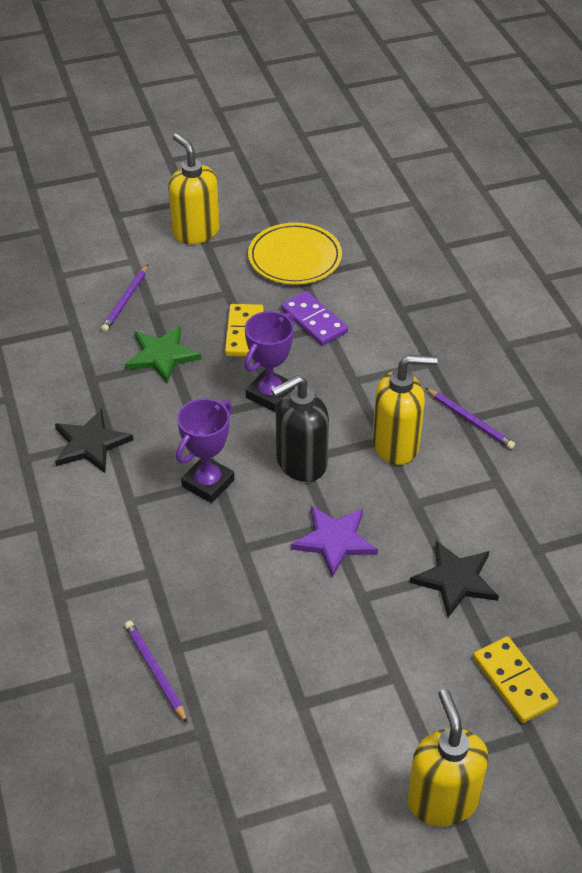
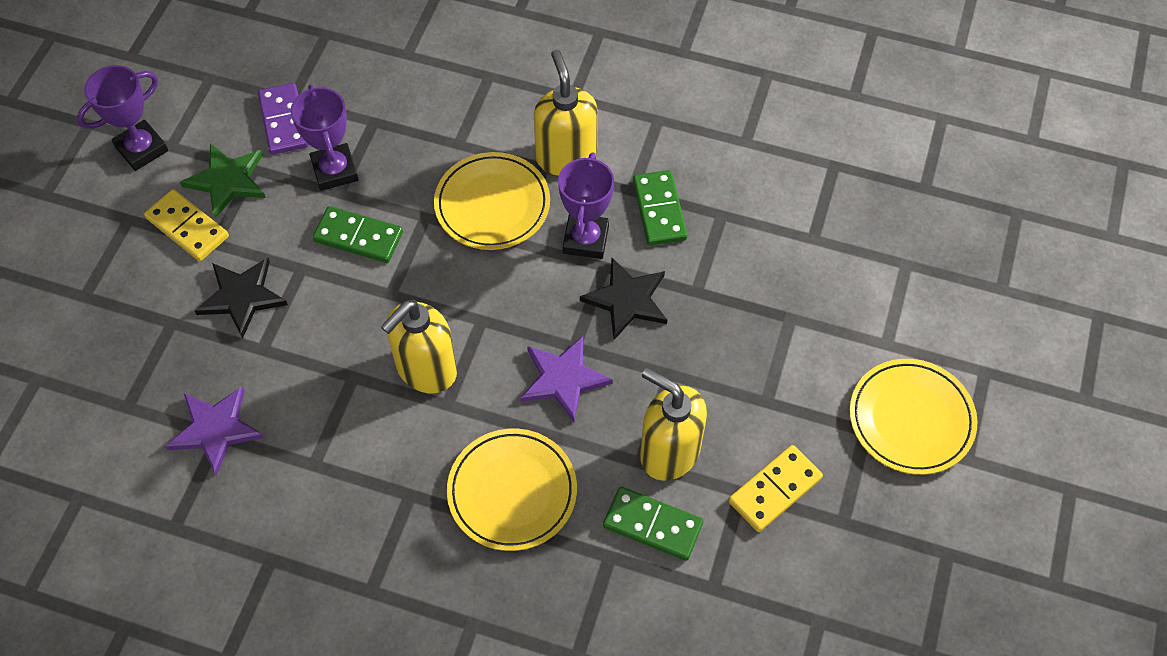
black soap dispenser: 1 -> 0
green domino: 0 -> 3
purple pencil: 3 -> 0
purple star: 1 -> 2
purple trophy: 2 -> 3
yellow plate: 1 -> 3

